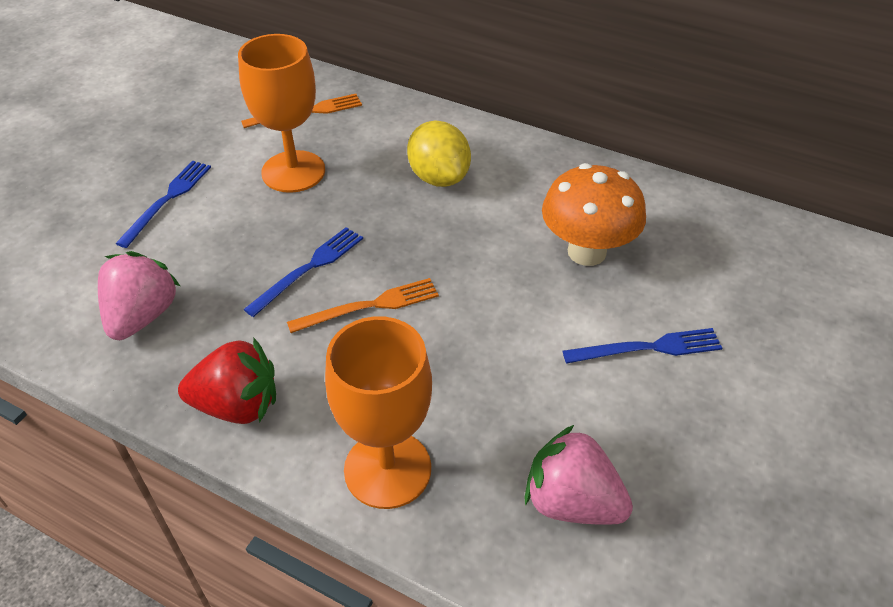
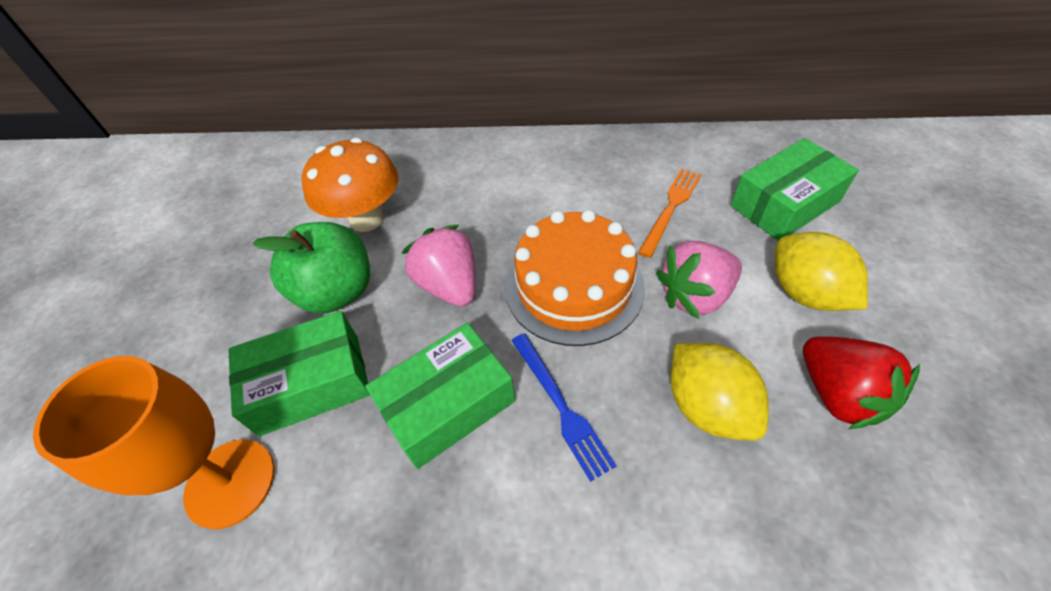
blue fork: 3 -> 1
green apple: 0 -> 1
green box: 0 -> 3
orange cake: 0 -> 1
orange fork: 2 -> 1
orange goblet: 2 -> 1
yellow lemon: 1 -> 2

